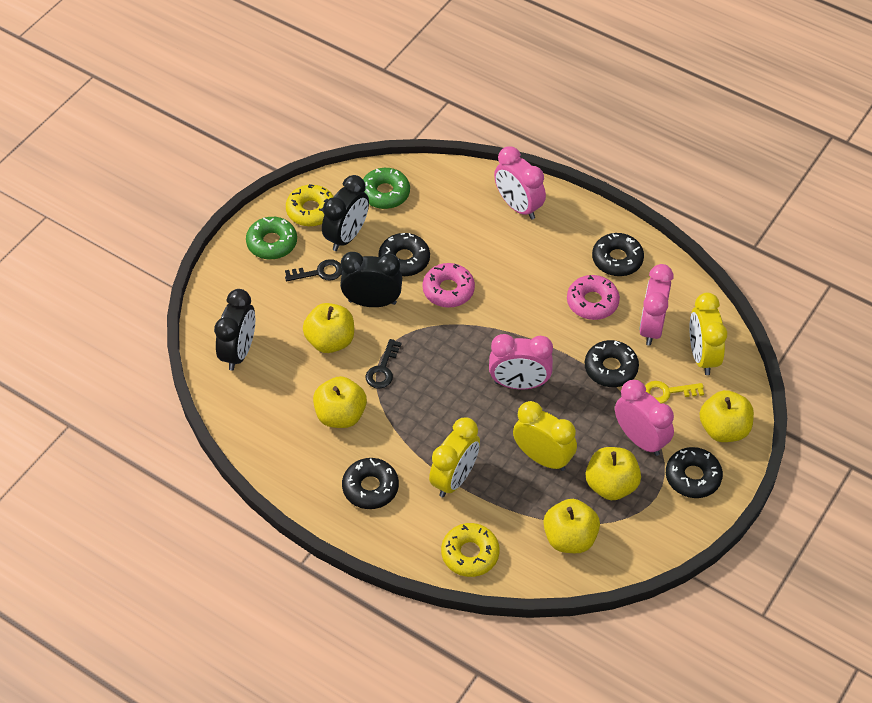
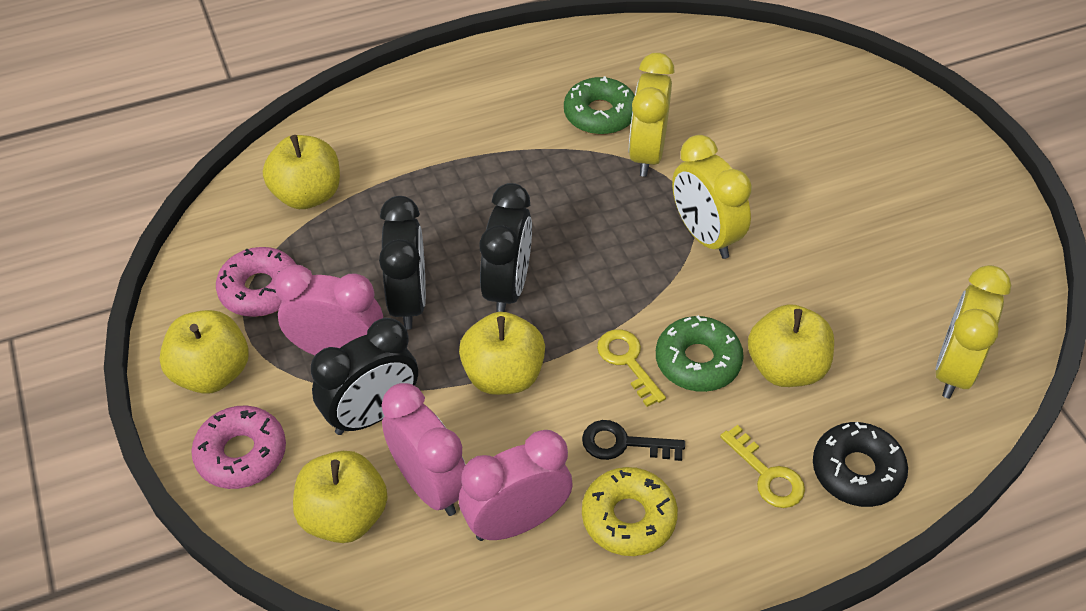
black donut: 5 -> 1
black key: 2 -> 1
pink clock: 4 -> 3
yellow donut: 2 -> 1
yellow key: 1 -> 2

